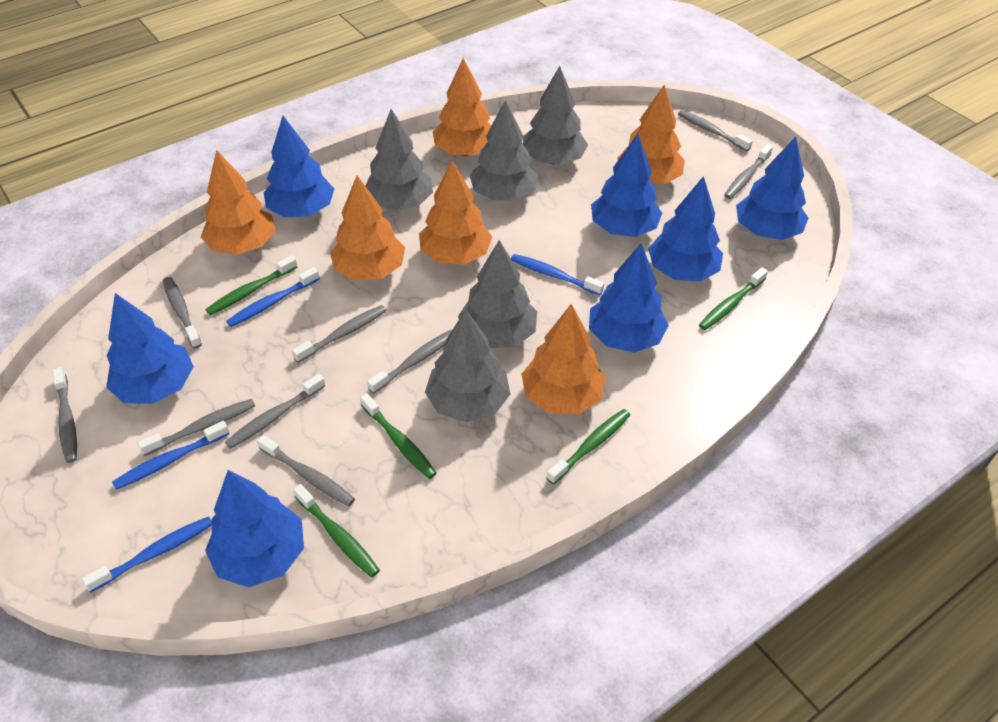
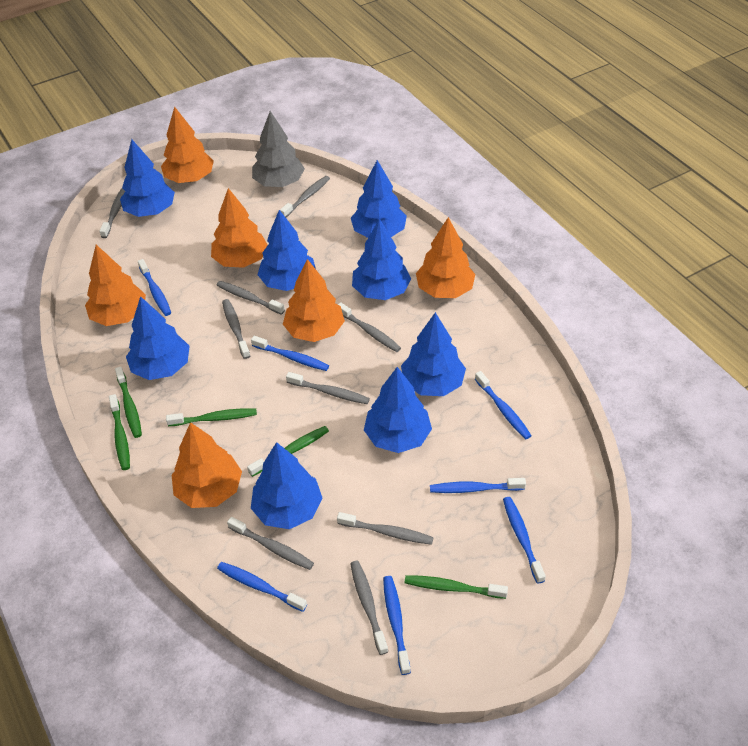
blue toothbrush: 4 -> 7
blue tree: 7 -> 8
grey tree: 5 -> 1

